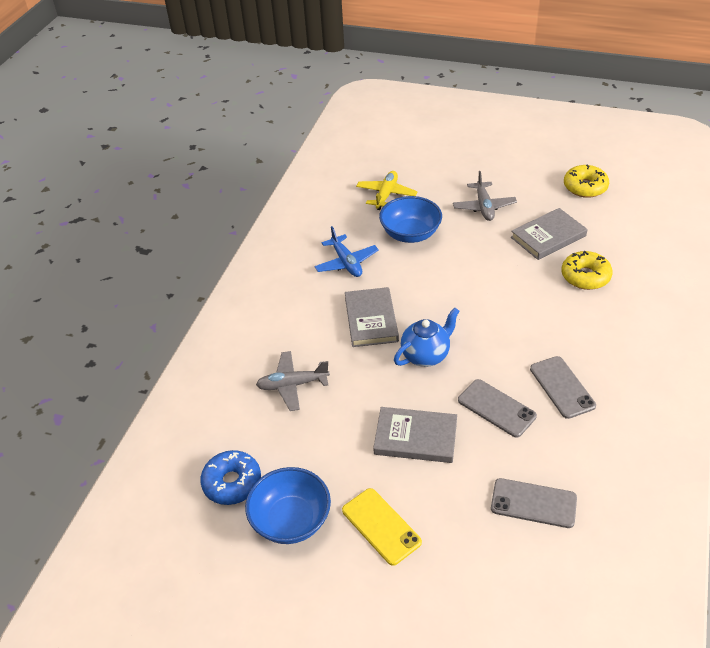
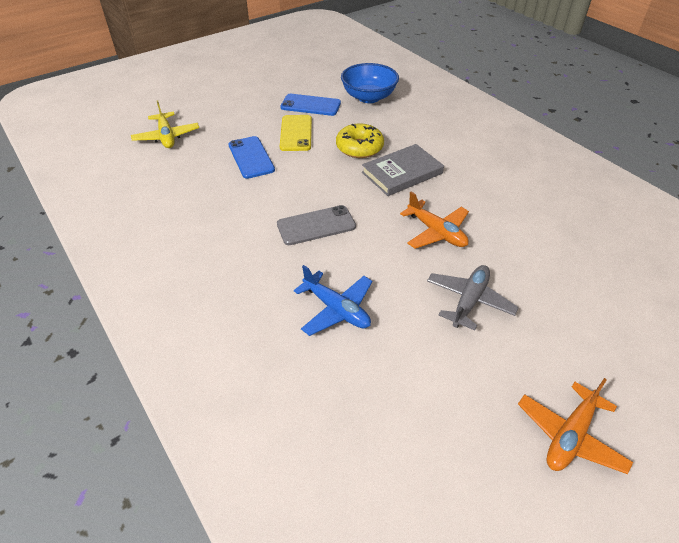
blue bowl: 2 -> 1
blue donut: 1 -> 0
blue phone: 0 -> 2
blue teapot: 1 -> 0
grey book: 3 -> 1
grey phone: 3 -> 1
grey plane: 2 -> 1
orange plane: 0 -> 2
yellow donut: 2 -> 1

